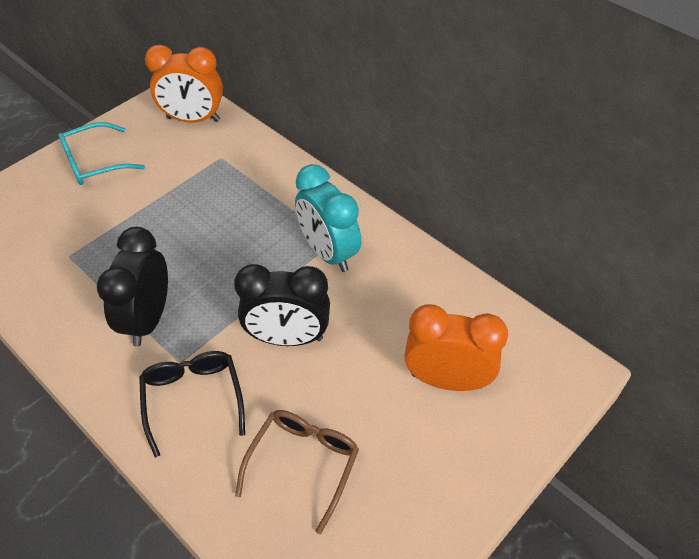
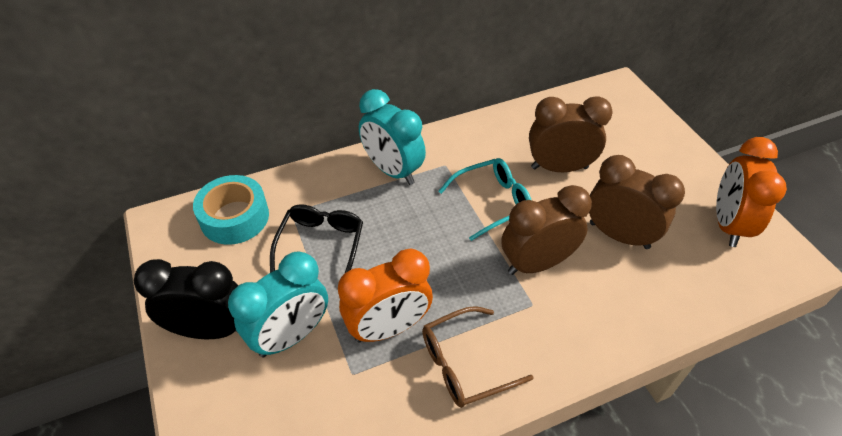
black clock: 2 -> 1
brown clock: 0 -> 3
turquoise clock: 1 -> 2
turquoise tape: 0 -> 1

